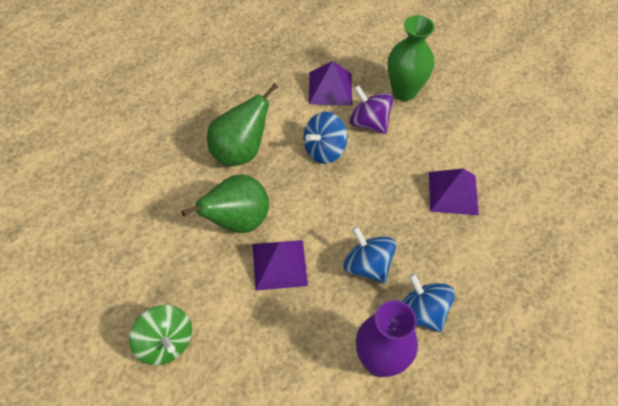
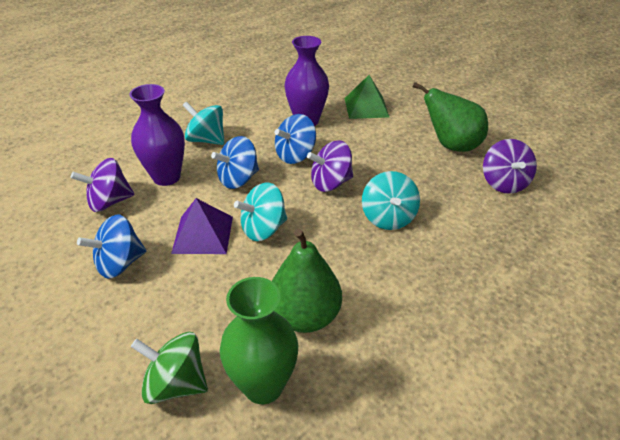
green pyramid: 0 -> 1
purple pyramid: 3 -> 1
purple spinning top: 1 -> 3
purple vase: 1 -> 2
turquoise spinning top: 0 -> 3

